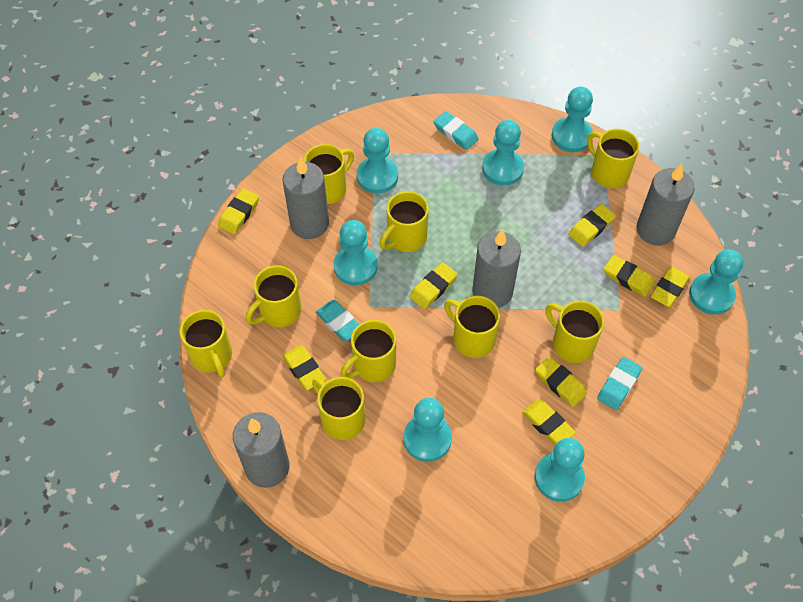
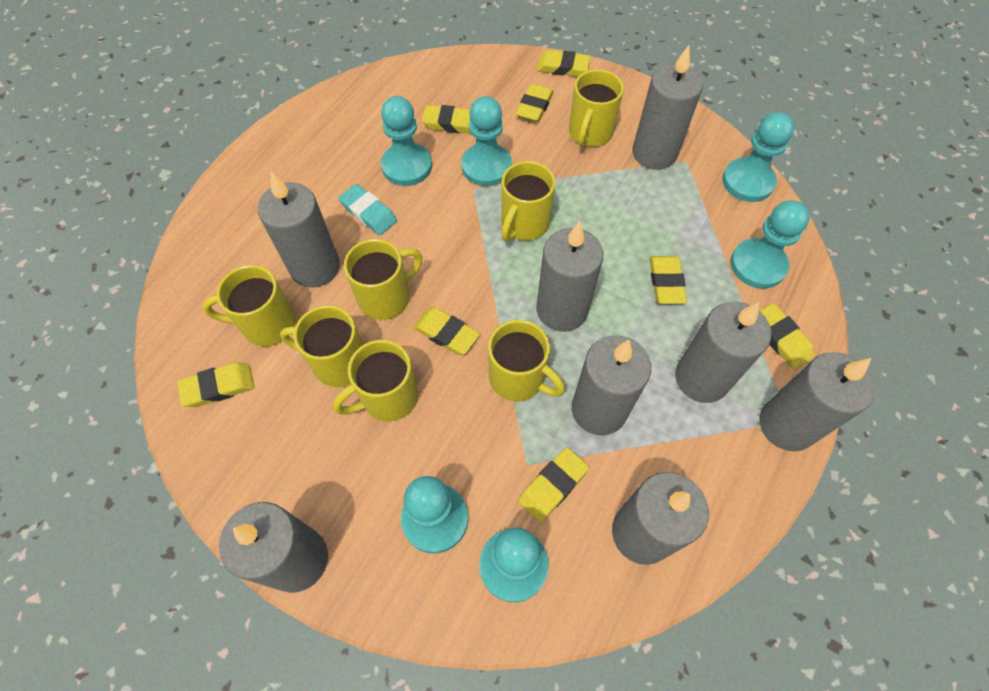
grey candle: 4 -> 8
turquoise eraser: 3 -> 1
turquoise pawn: 7 -> 6
yellow mug: 9 -> 7

